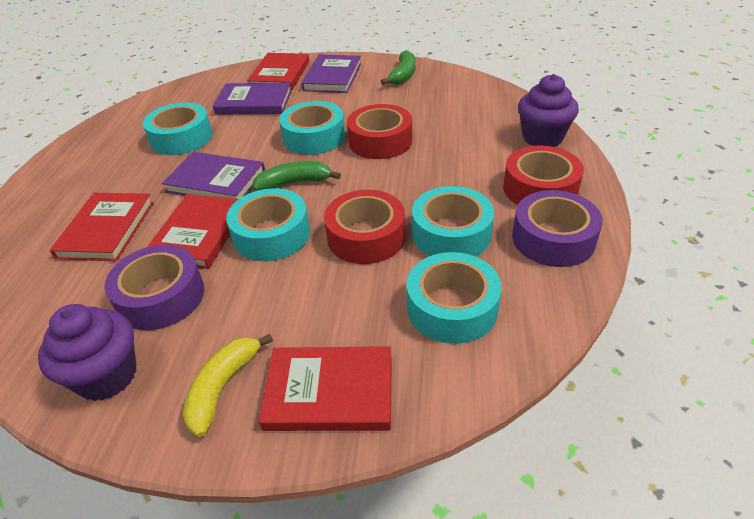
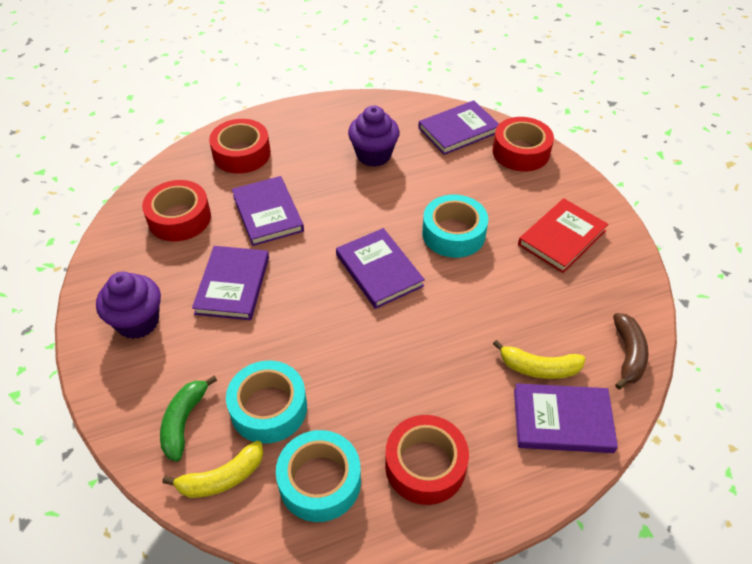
brown banana: 0 -> 1
green banana: 2 -> 1
purple book: 3 -> 5
purple tape: 2 -> 0
red book: 4 -> 1
red tape: 3 -> 4
turquoise tape: 5 -> 3
yellow banana: 1 -> 2

